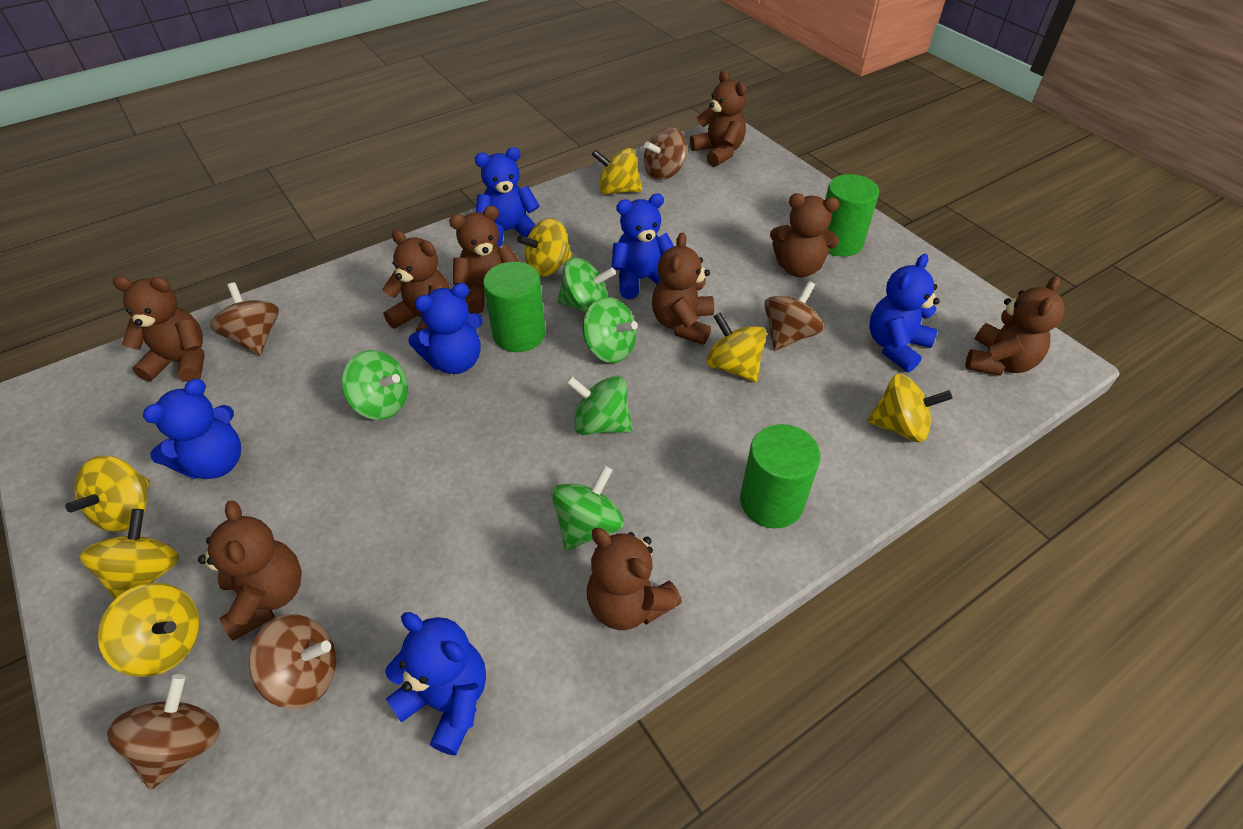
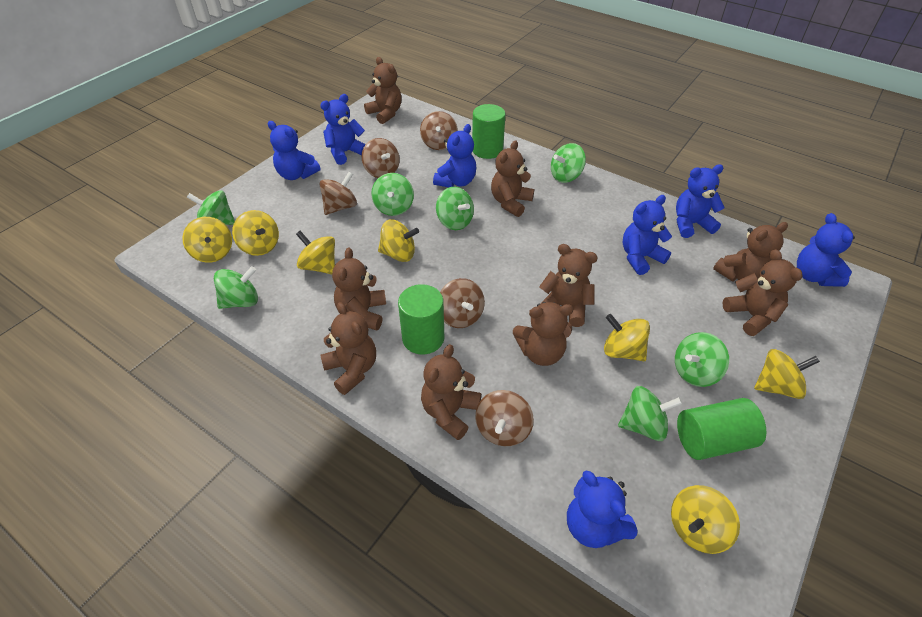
blue teddy bear: 6 -> 7
green spinning top: 5 -> 7

